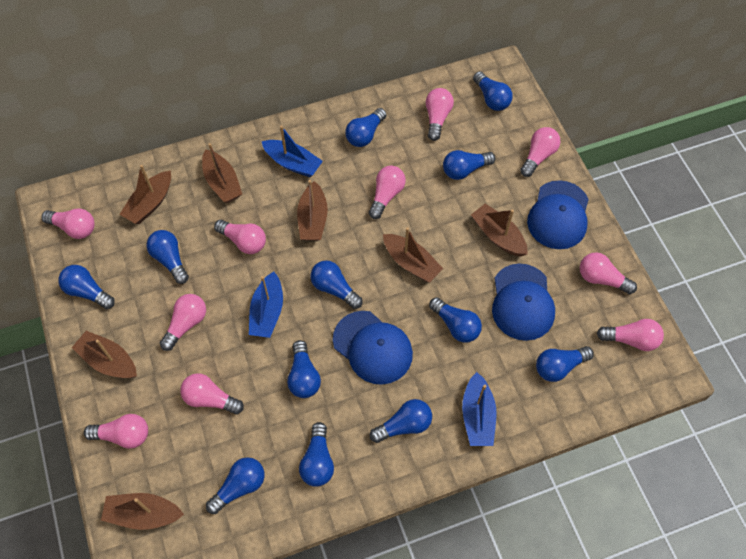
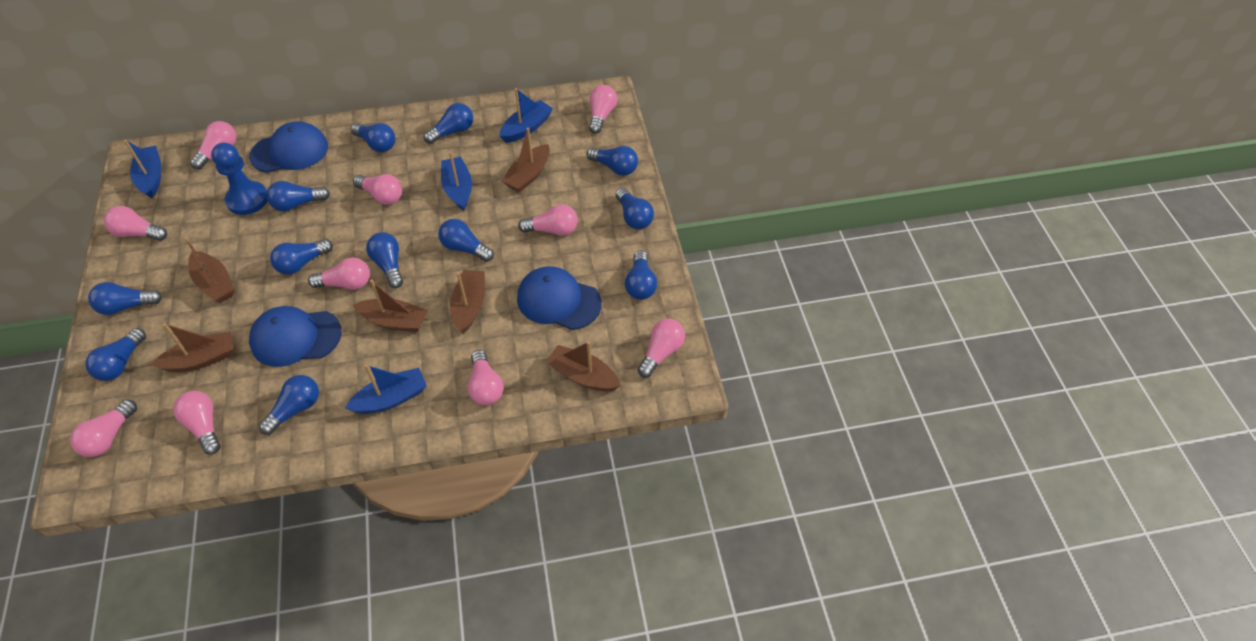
blue boat: 3 -> 4
blue pawn: 0 -> 1
brown boat: 7 -> 6

